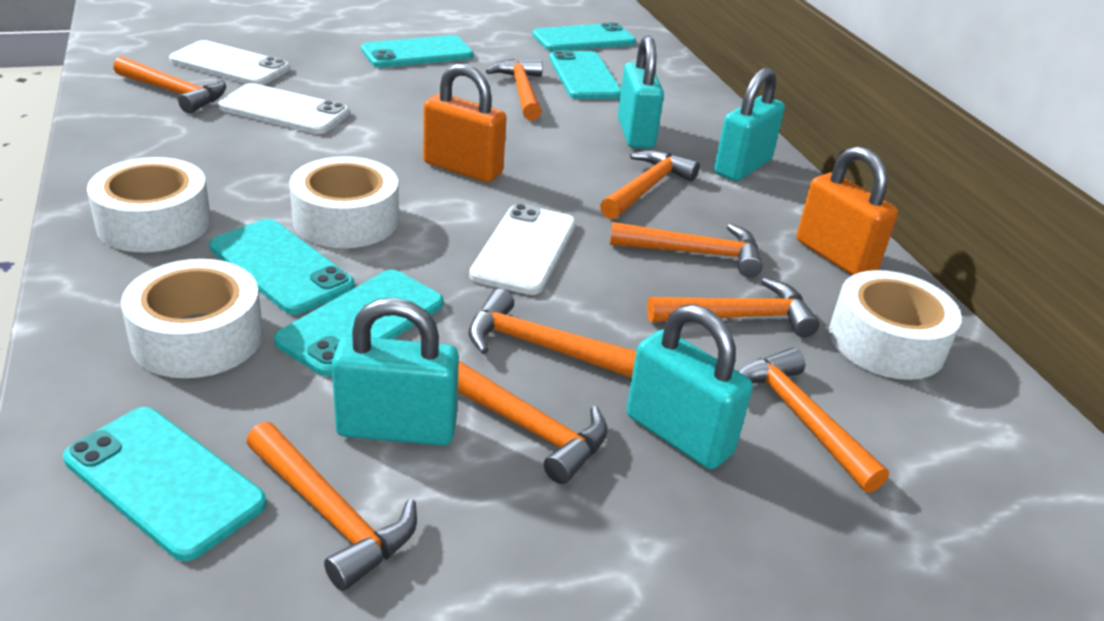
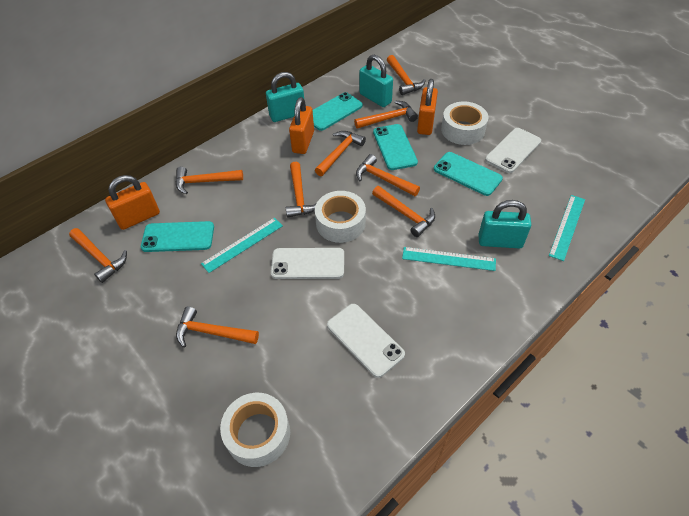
orange padlock: 2 -> 3
turquoise padlock: 4 -> 3
turquoise phone: 6 -> 4
turquoise ruler: 0 -> 3
white tape: 4 -> 3

